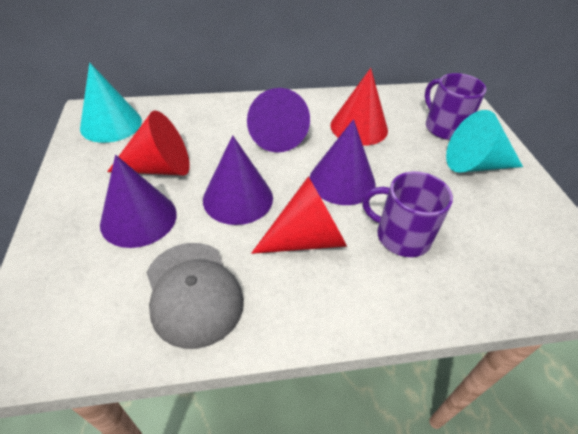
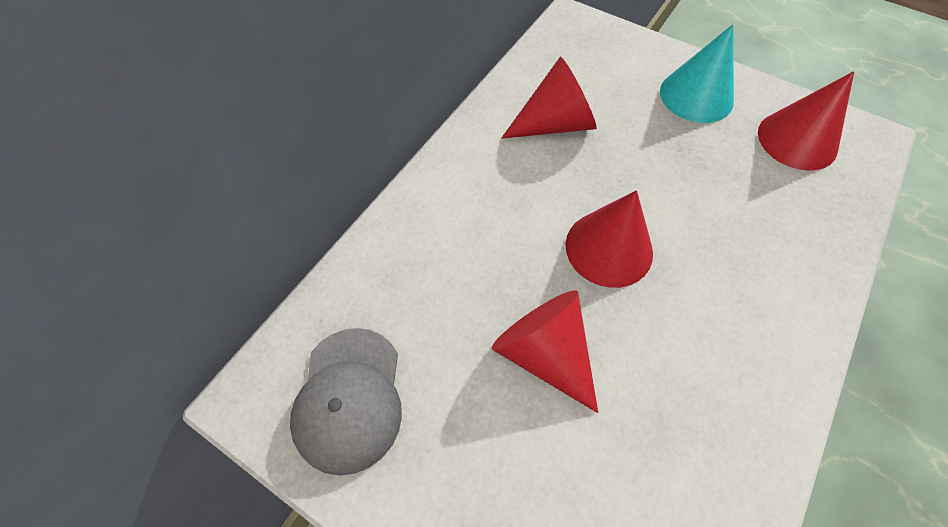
purple cone: 4 -> 0
purple mug: 2 -> 0
red cone: 3 -> 4
turquoise cone: 2 -> 1

